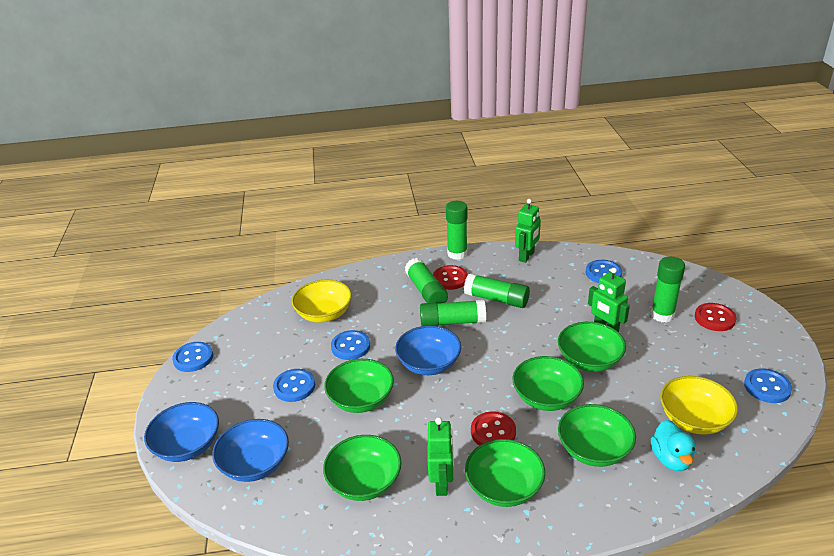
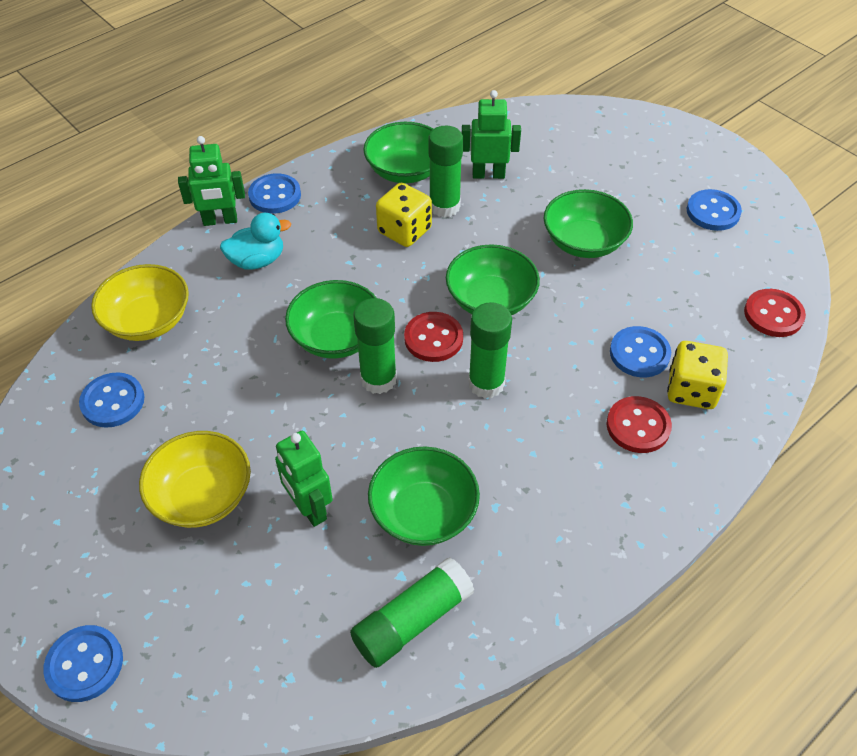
blue bowl: 3 -> 0
green bowl: 6 -> 5
green glue stick: 5 -> 4
yellow dice: 0 -> 2

